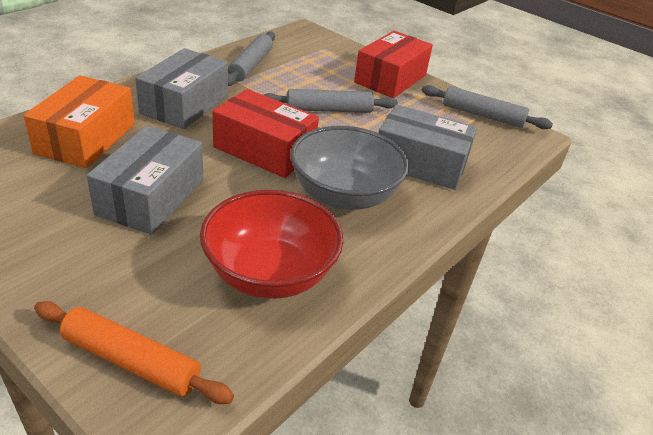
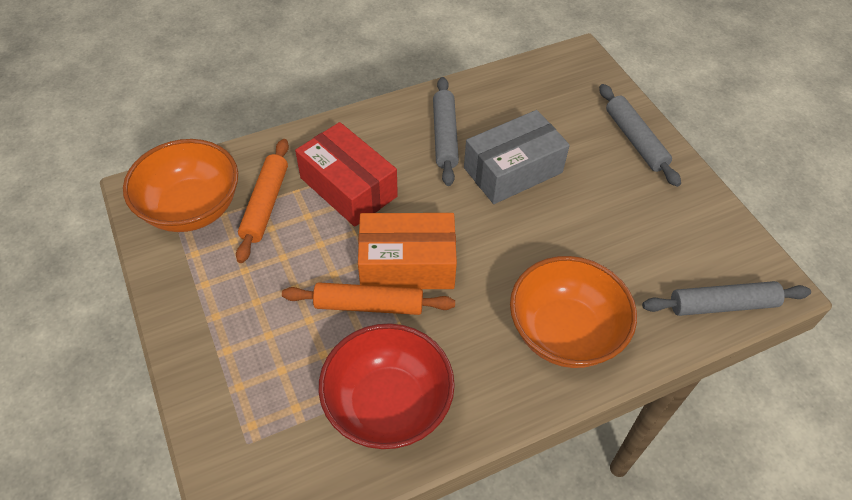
grey bowl: 1 -> 0
grey box: 3 -> 1
orange bowl: 0 -> 2
orange rolling pin: 1 -> 2
red box: 2 -> 1

